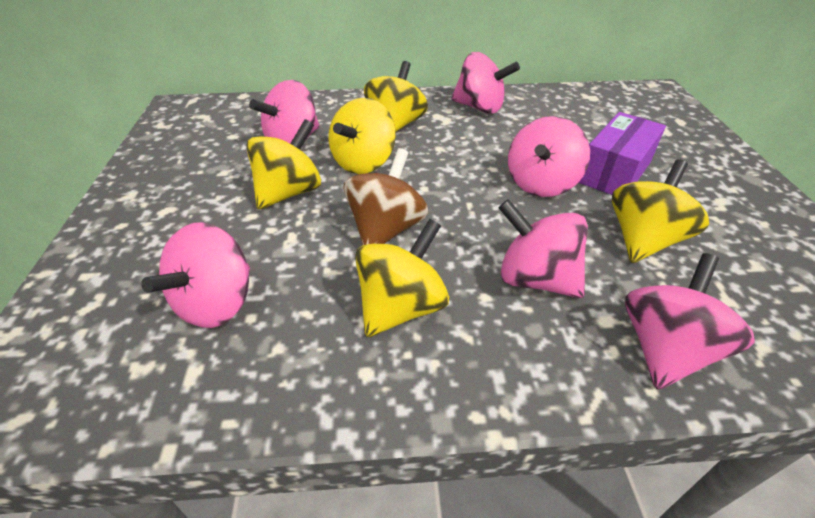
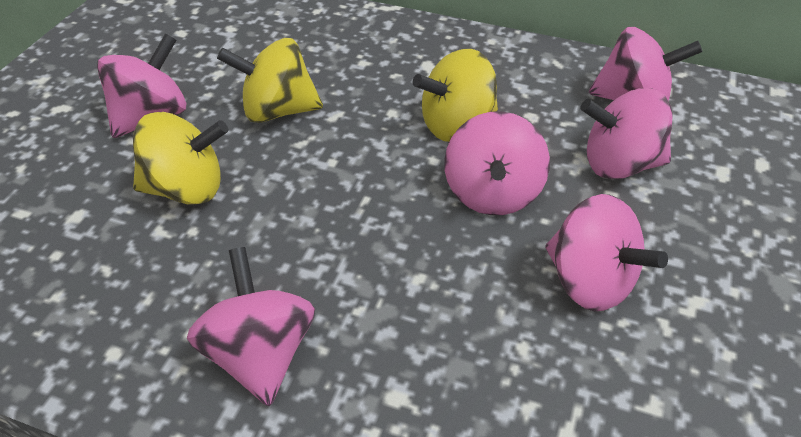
brown spinning top: 1 -> 0
purple box: 1 -> 0
yellow spinning top: 5 -> 3

